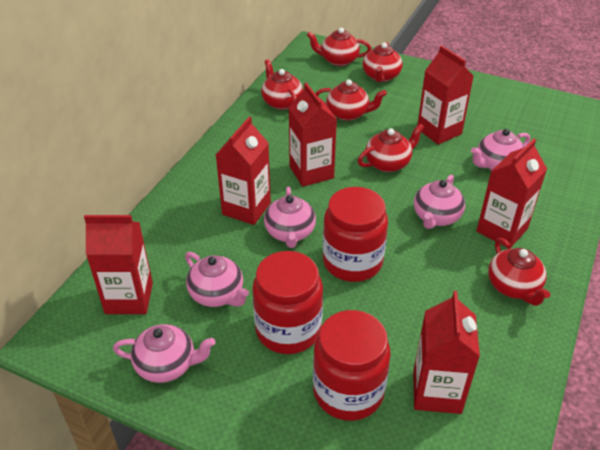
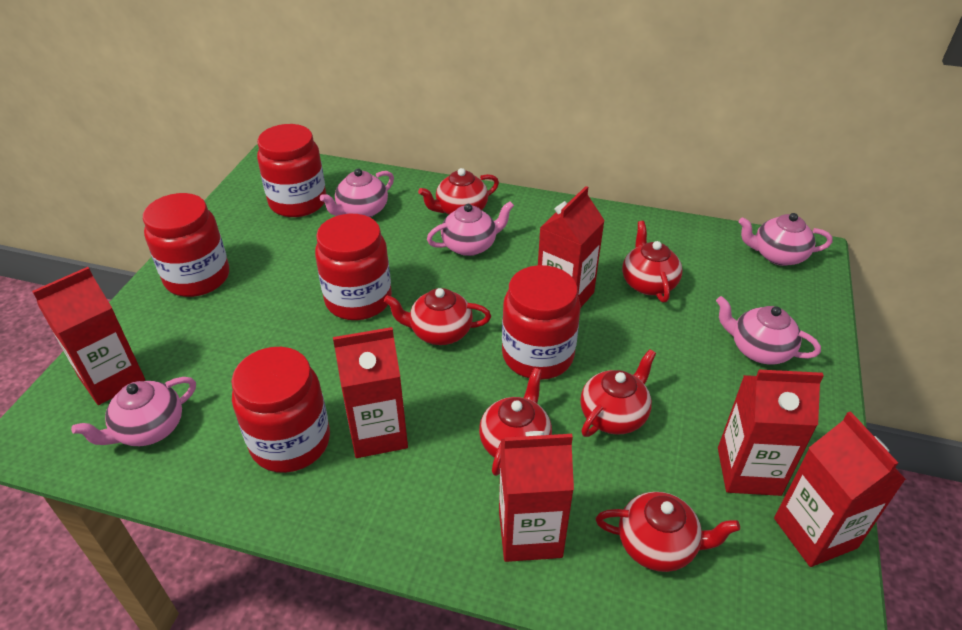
red jar: 3 -> 5

